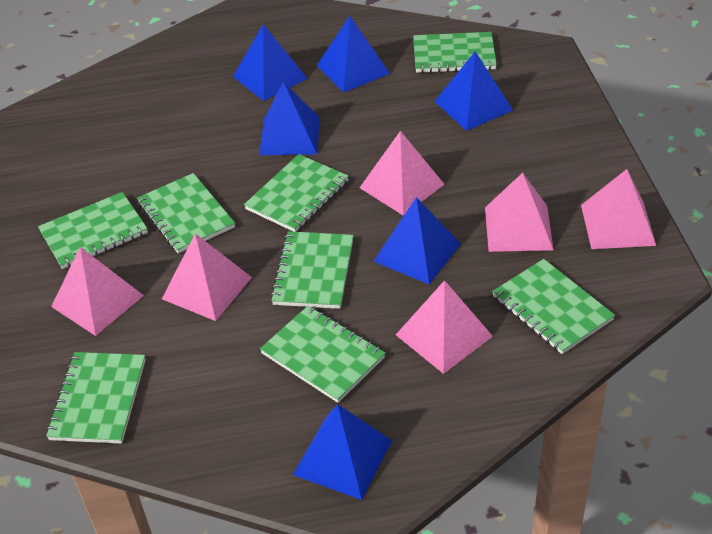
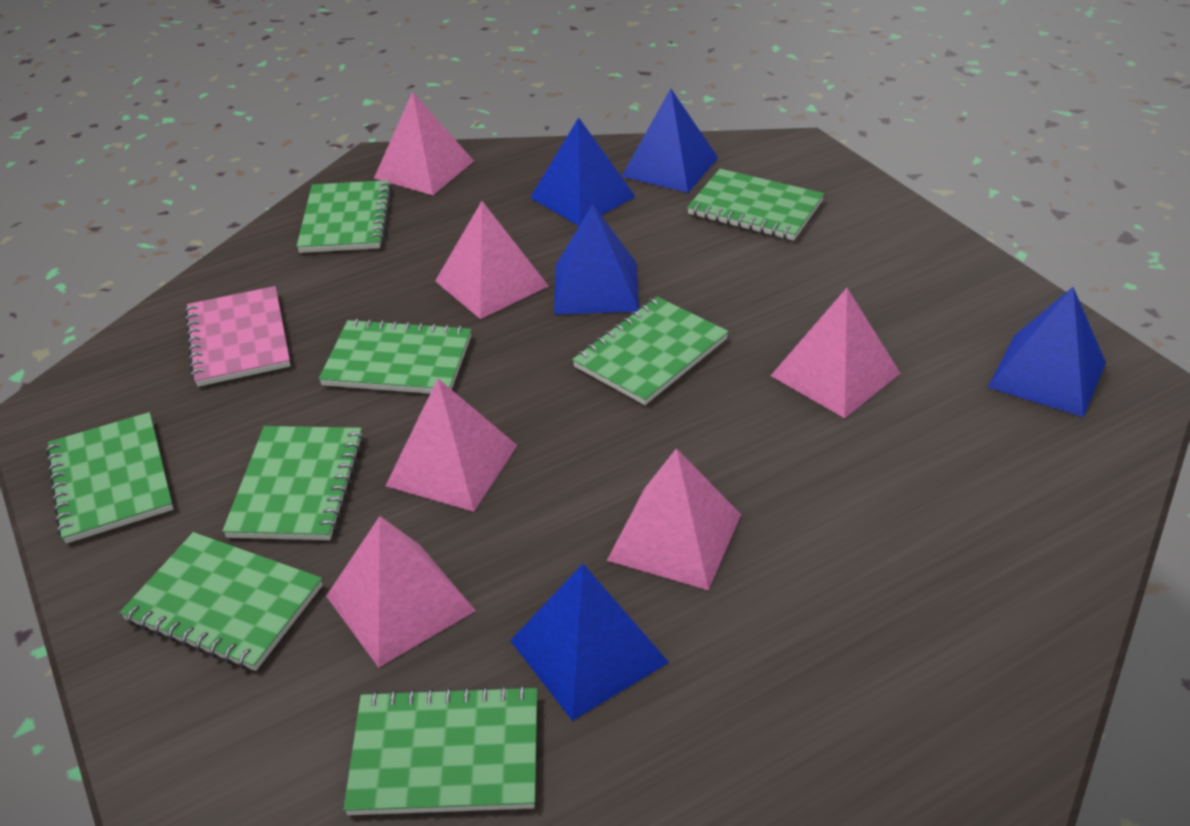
blue pyramid: 6 -> 5
pink notebook: 0 -> 1

